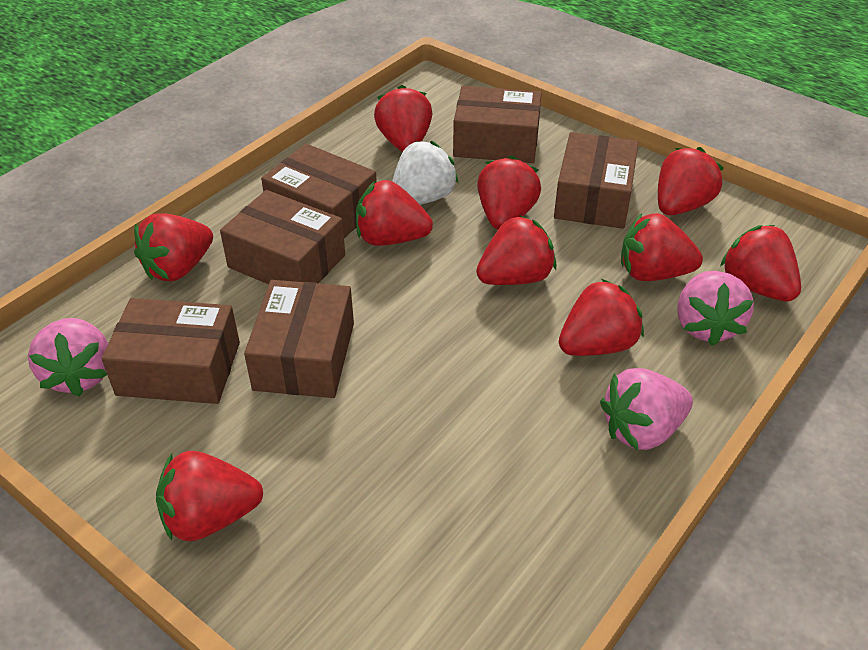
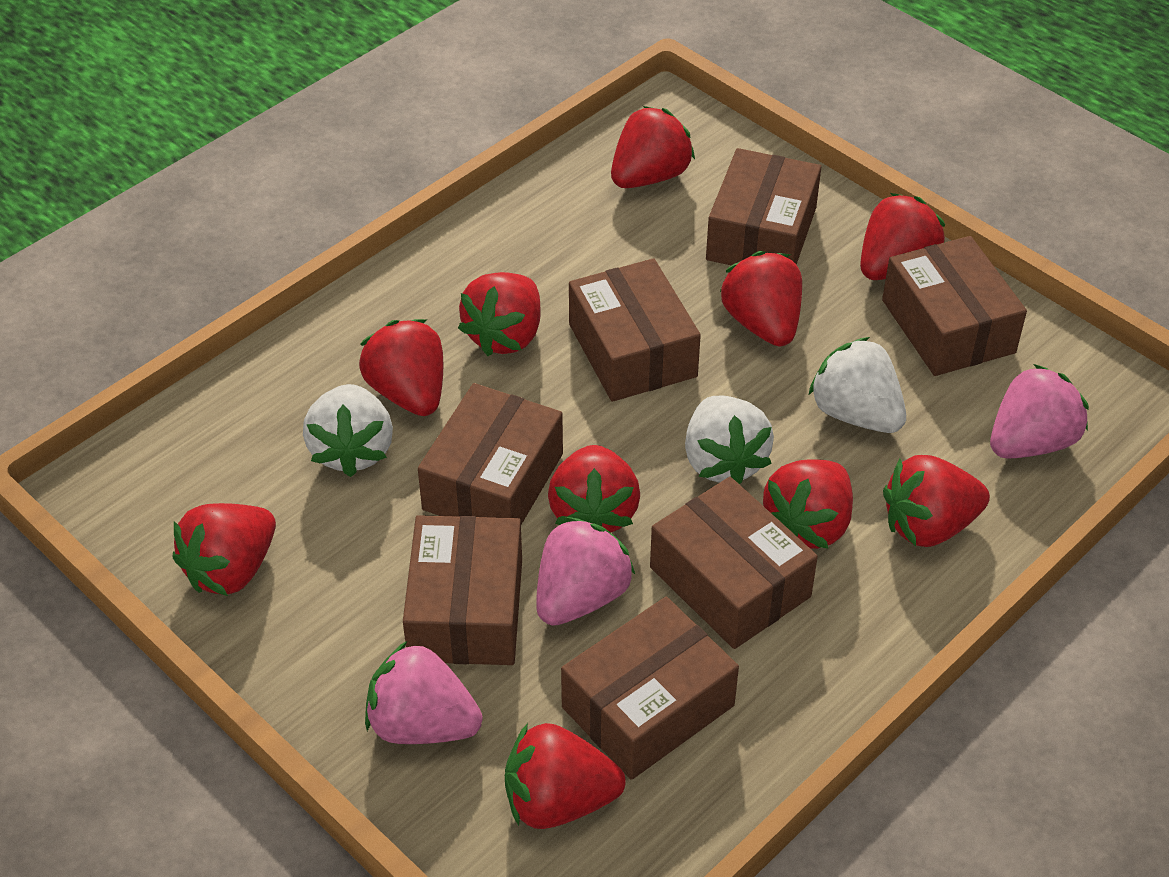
brown box: 6 -> 7
white strawberry: 1 -> 3

